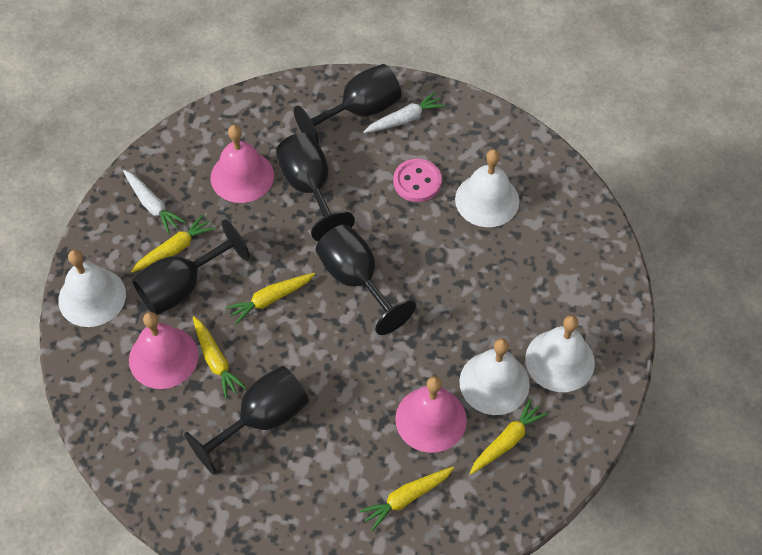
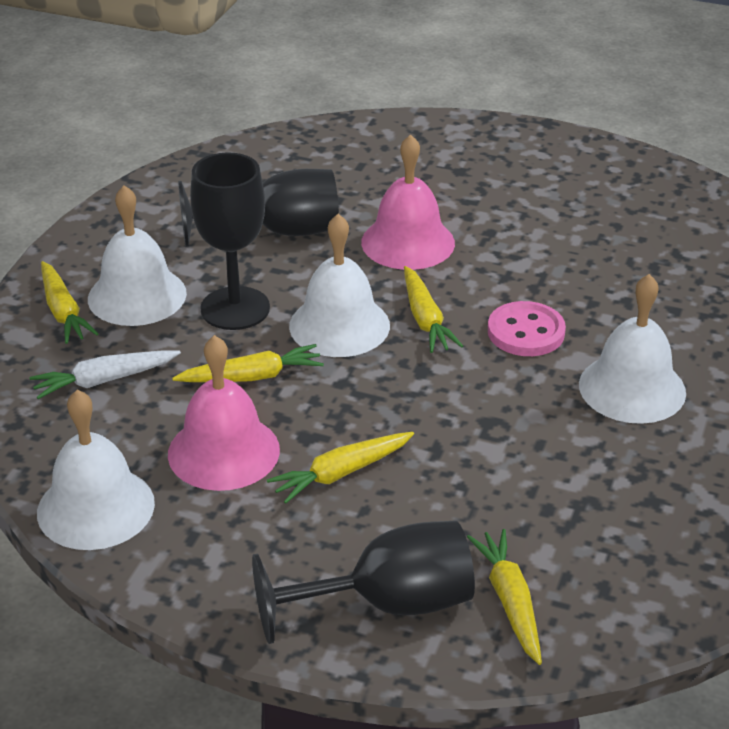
black goblet: 5 -> 3
pink bell: 3 -> 2
white carrot: 2 -> 1

